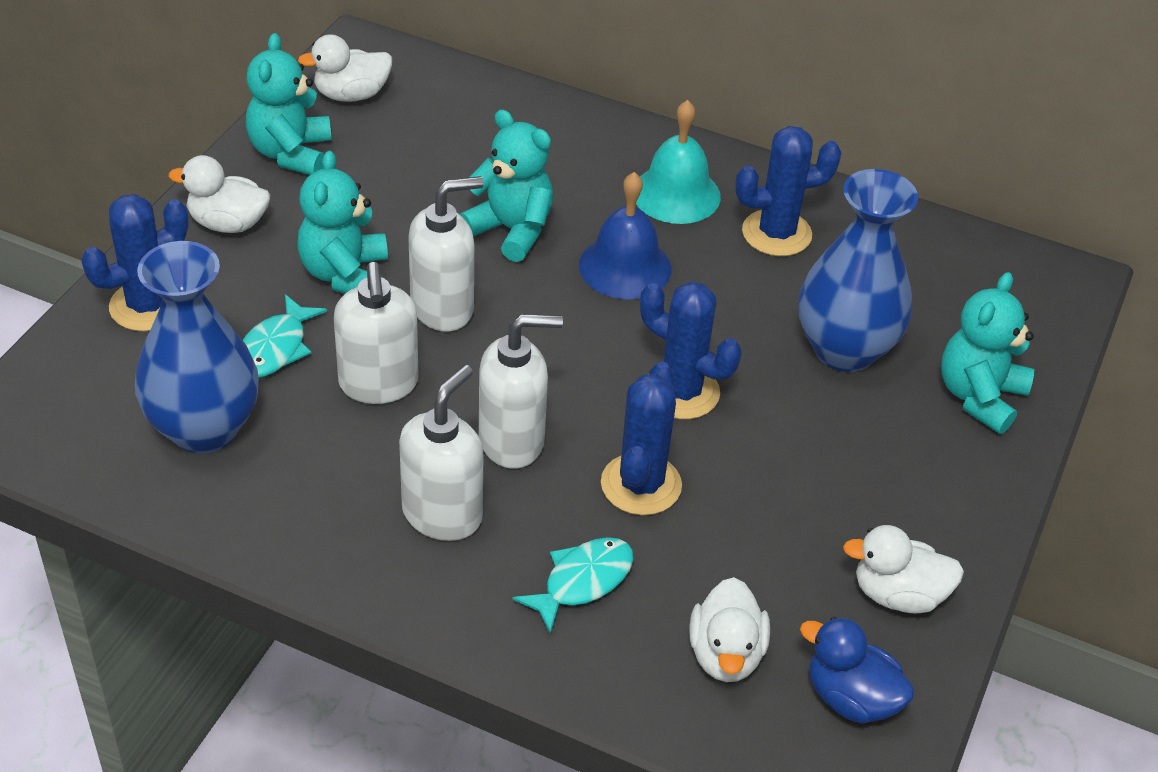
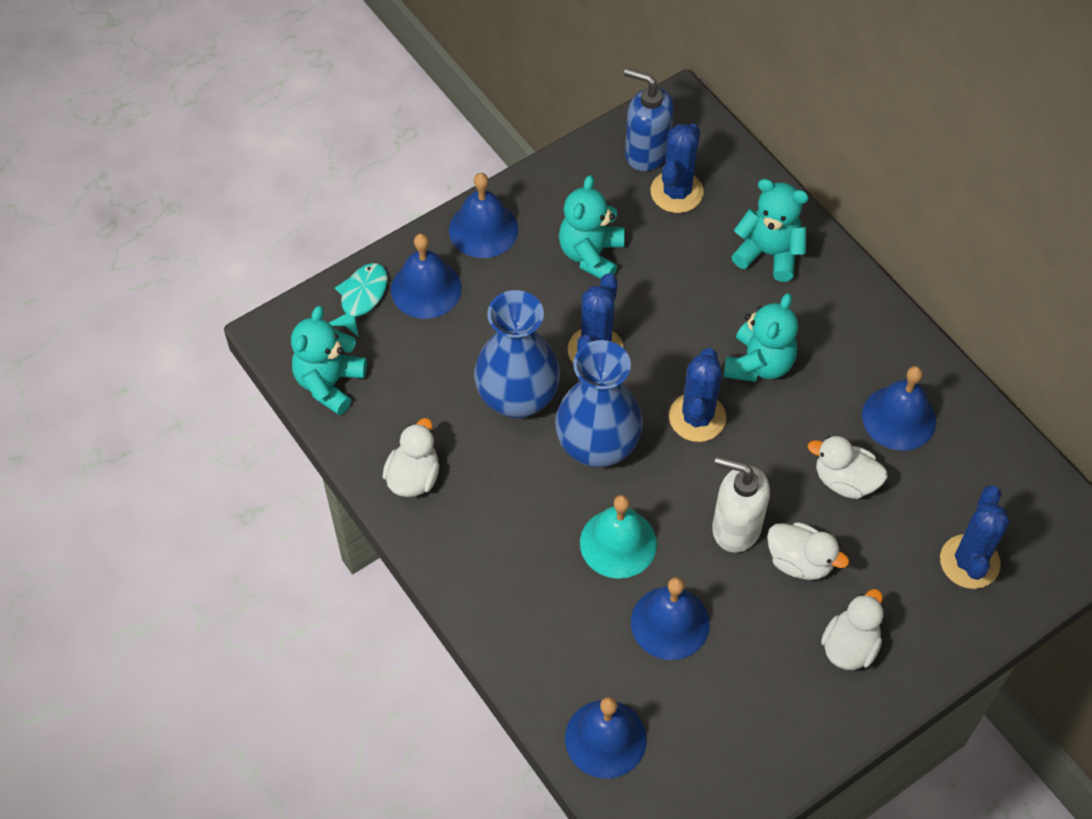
blue bell: 1 -> 5
blue duck: 1 -> 0
blue soap dispenser: 0 -> 1
turquoise fish: 2 -> 1
white soap dispenser: 4 -> 1

